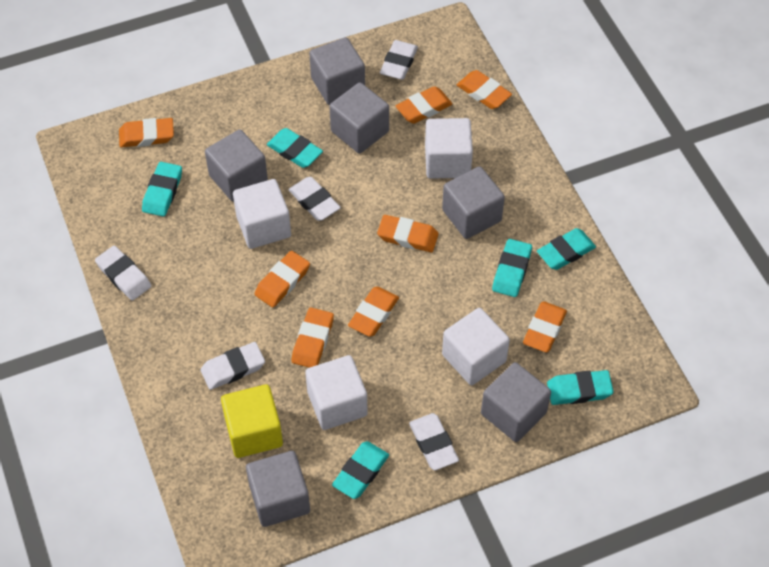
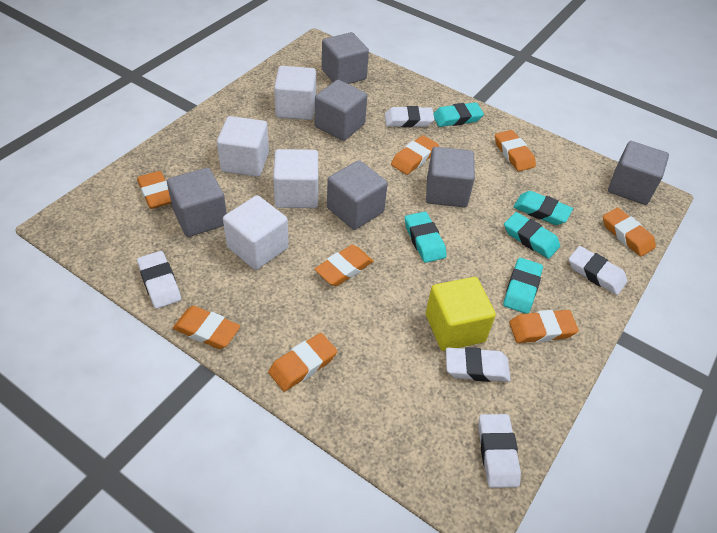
turquoise eraser: 6 -> 5

